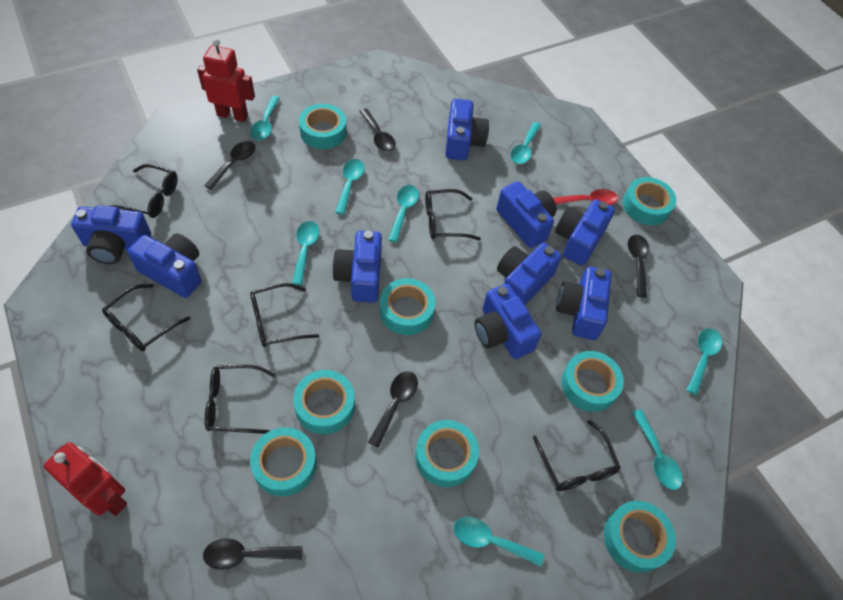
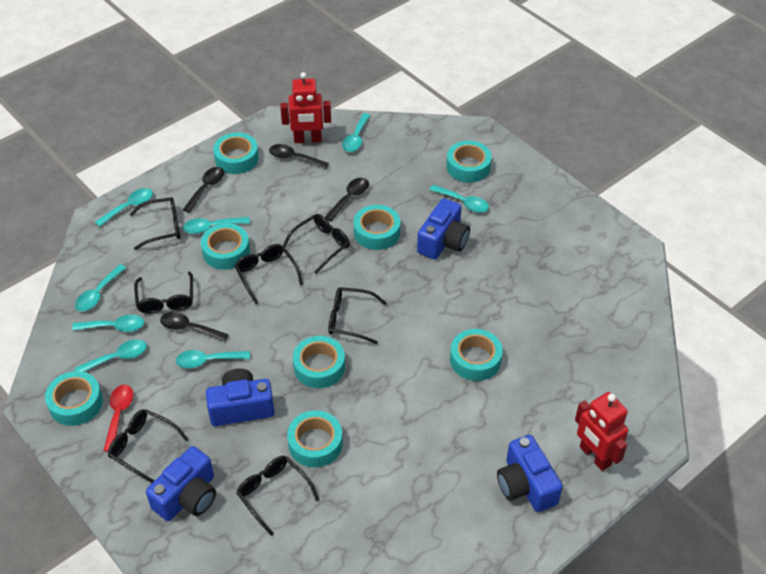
black glasses: 6 -> 7
black spoon: 5 -> 4
blue camera: 9 -> 4

